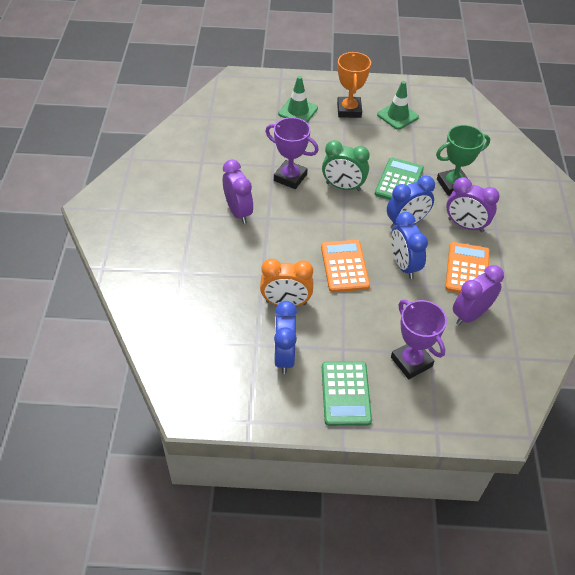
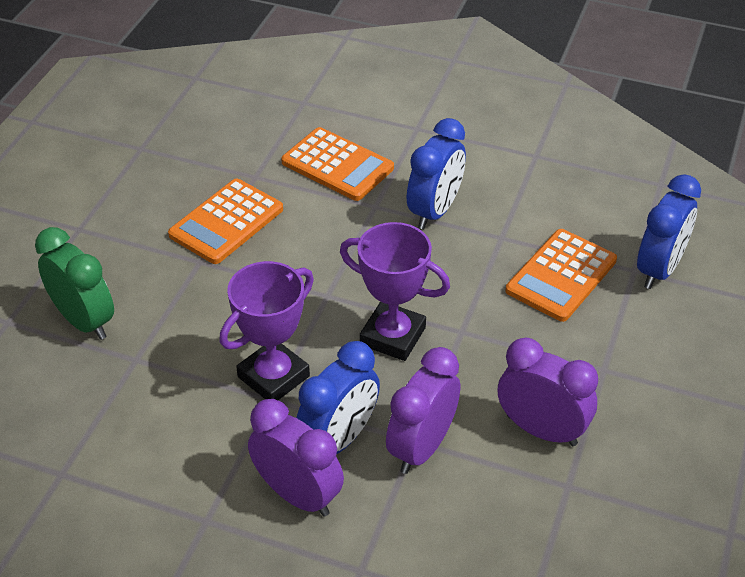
green calculator: 2 -> 0
green traffic cone: 2 -> 0
green trophy: 1 -> 0
orange calculator: 2 -> 3
orange clock: 1 -> 0
orange trophy: 1 -> 0

